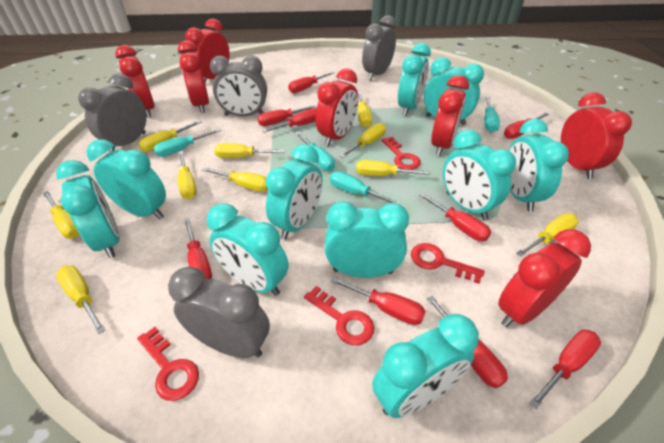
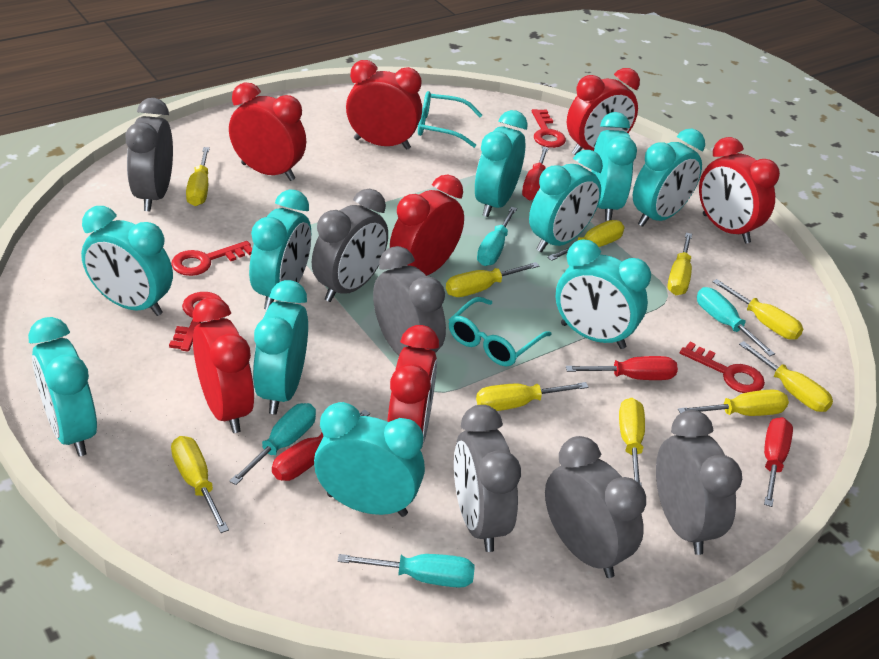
grey clock: 4 -> 6
red screwdriver: 9 -> 4
turquoise glasses: 0 -> 2

